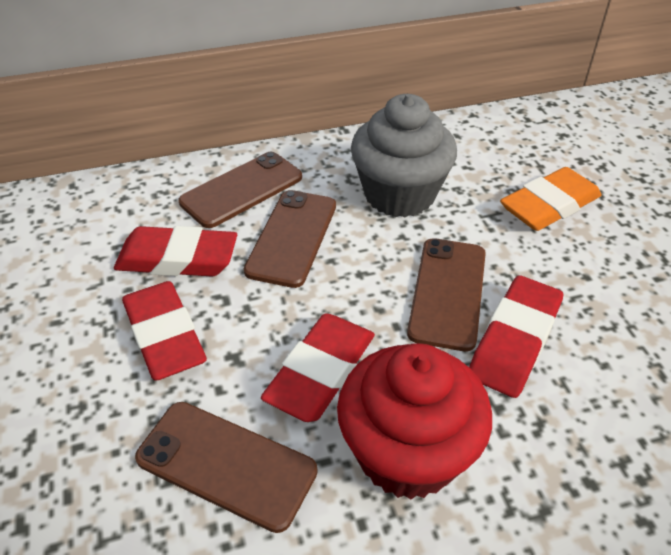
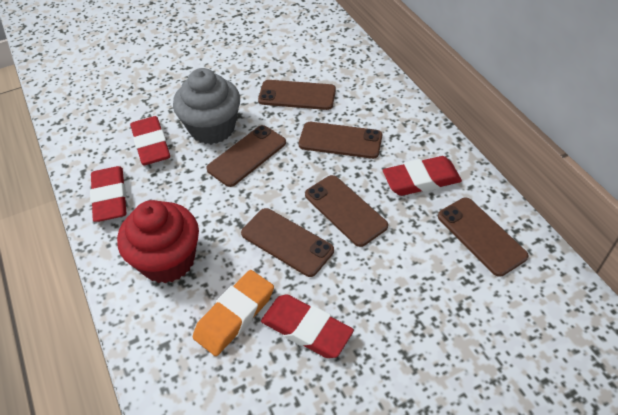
brown phone: 4 -> 6

